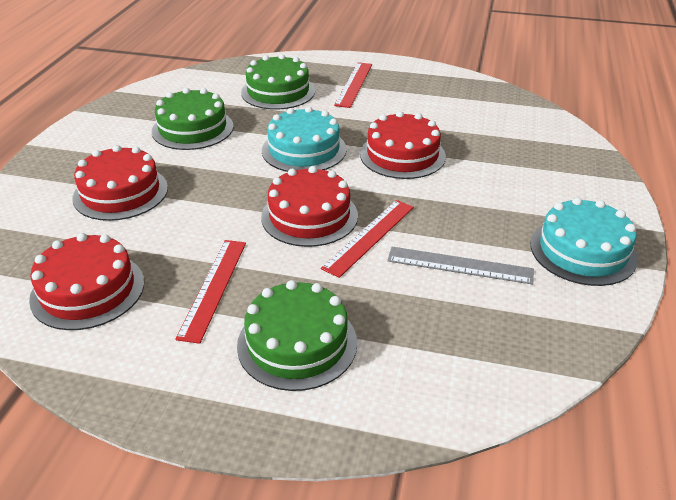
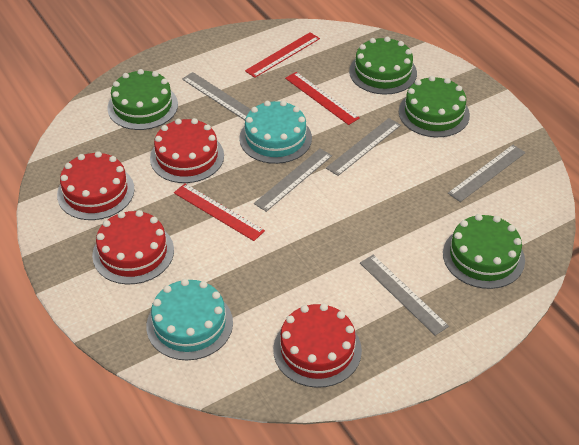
green cake: 3 -> 4
grey ruler: 1 -> 5

